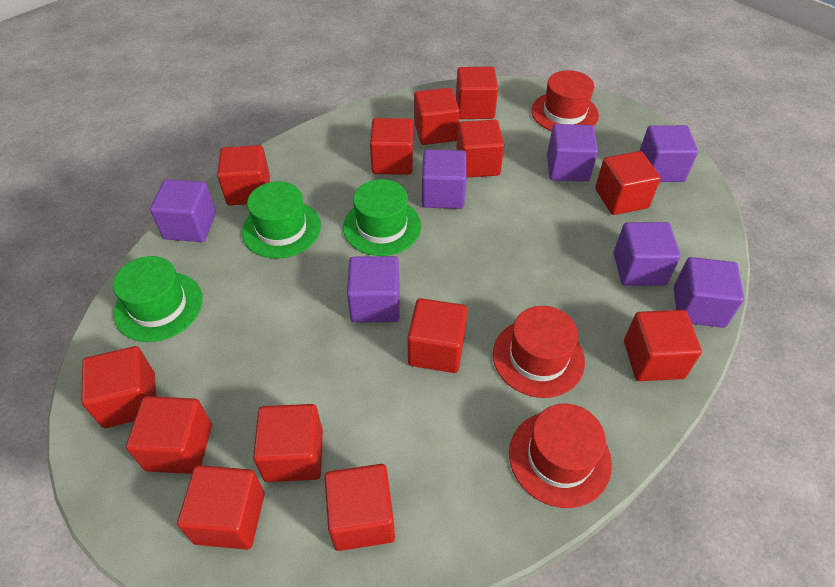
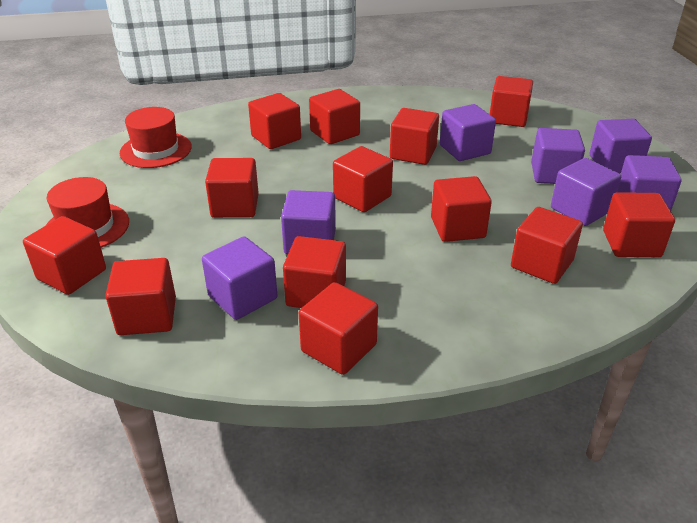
green hat: 3 -> 0
red hat: 3 -> 2

